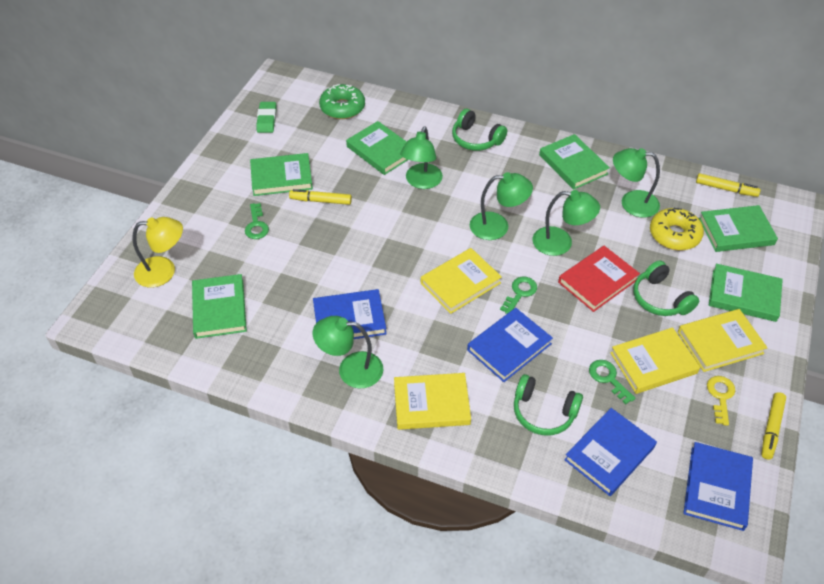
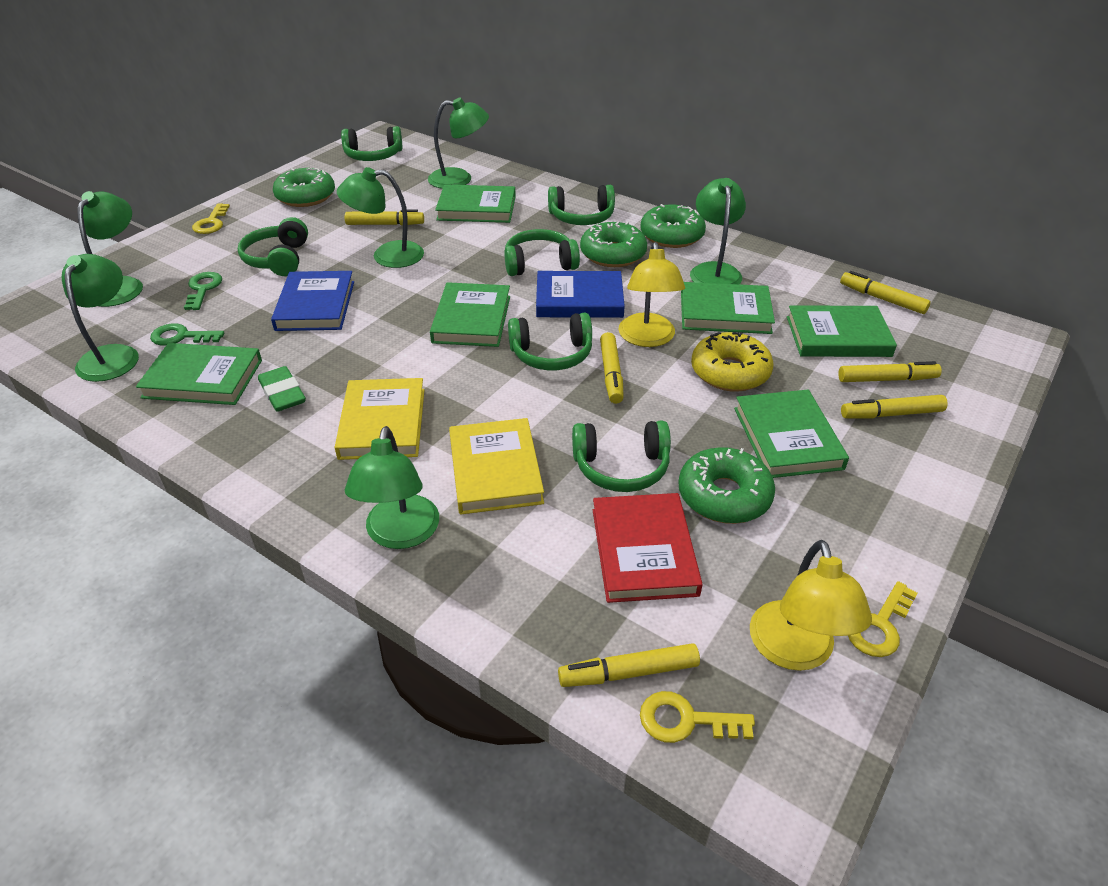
blue book: 4 -> 2
green donut: 1 -> 4
green headphones: 3 -> 6
green key: 3 -> 2
green lamp: 5 -> 6
yellow book: 4 -> 2
yellow key: 1 -> 3
yellow lamp: 1 -> 2
yellow marker: 3 -> 6

